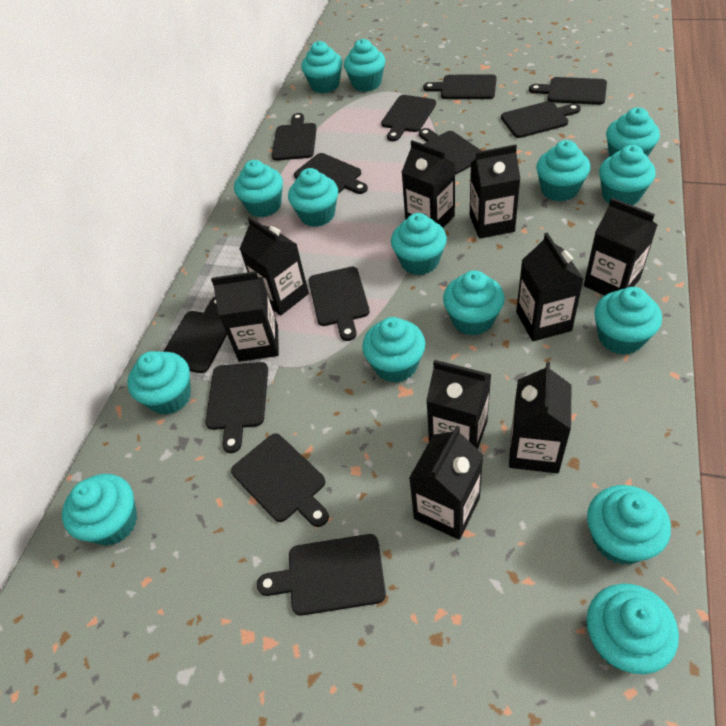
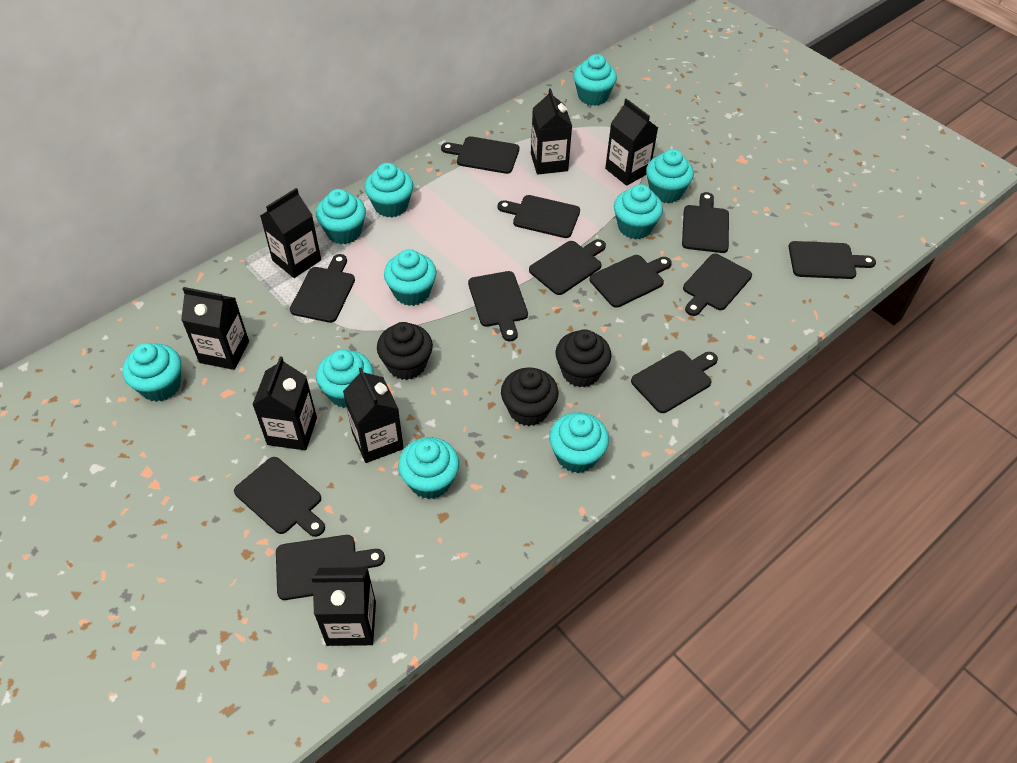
black carton: 9 -> 7
black cupcake: 0 -> 3
turquoise cupcake: 15 -> 10

